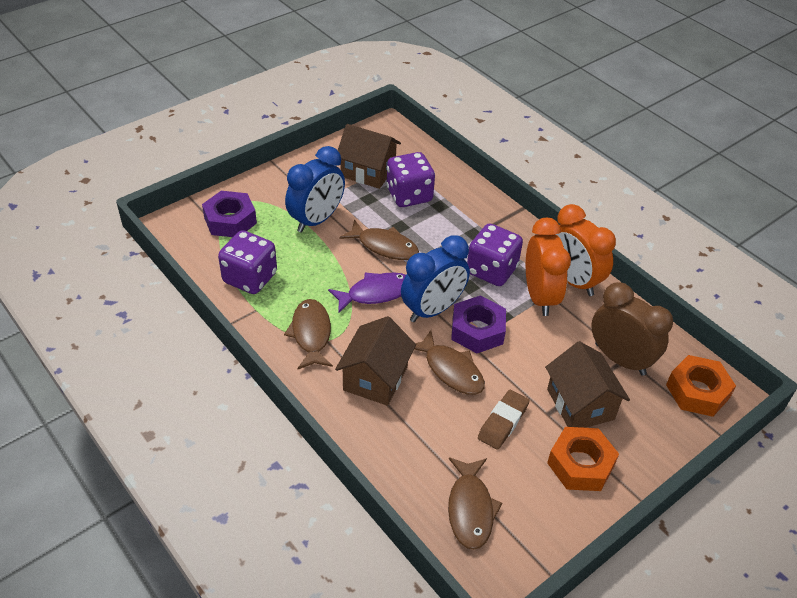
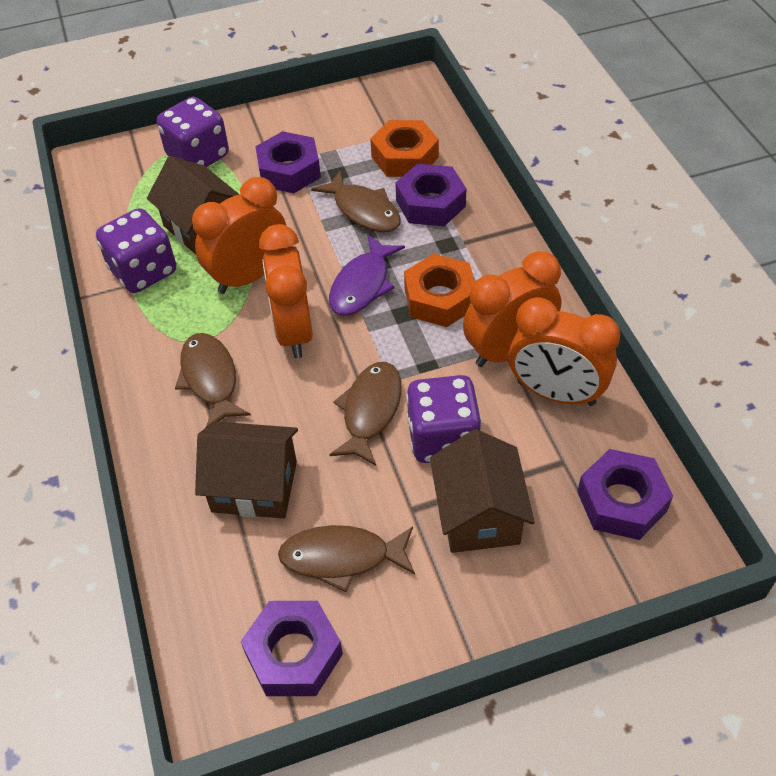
blue clock: 2 -> 0
brown clock: 1 -> 0
brown eraser: 1 -> 0
orange clock: 2 -> 4
purple nut: 2 -> 4

